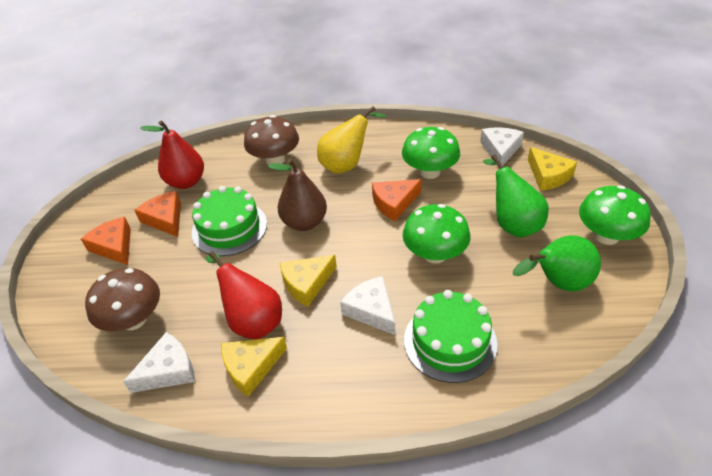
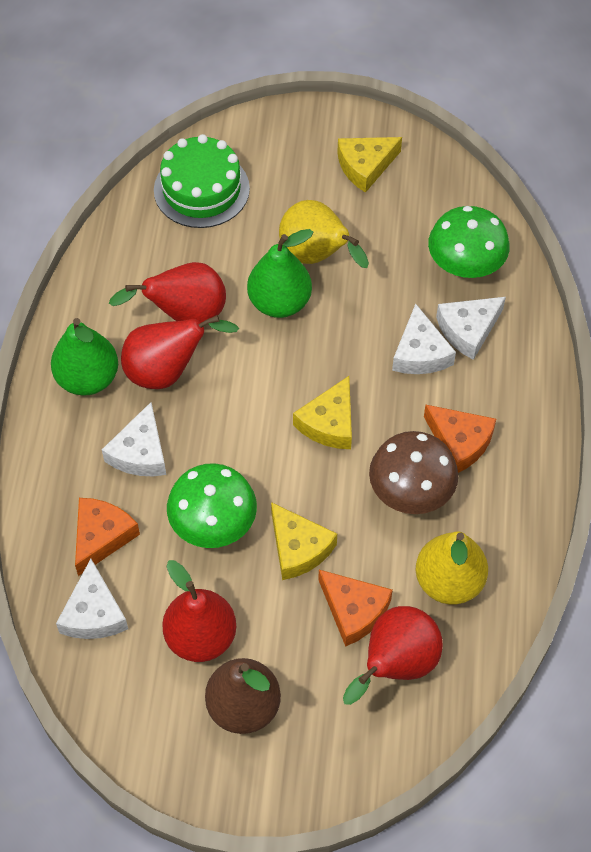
brown mushroom: 2 -> 1
green cake: 2 -> 1
green mushroom: 3 -> 2
red pear: 2 -> 4
white cheese: 3 -> 4
yellow pear: 1 -> 2

